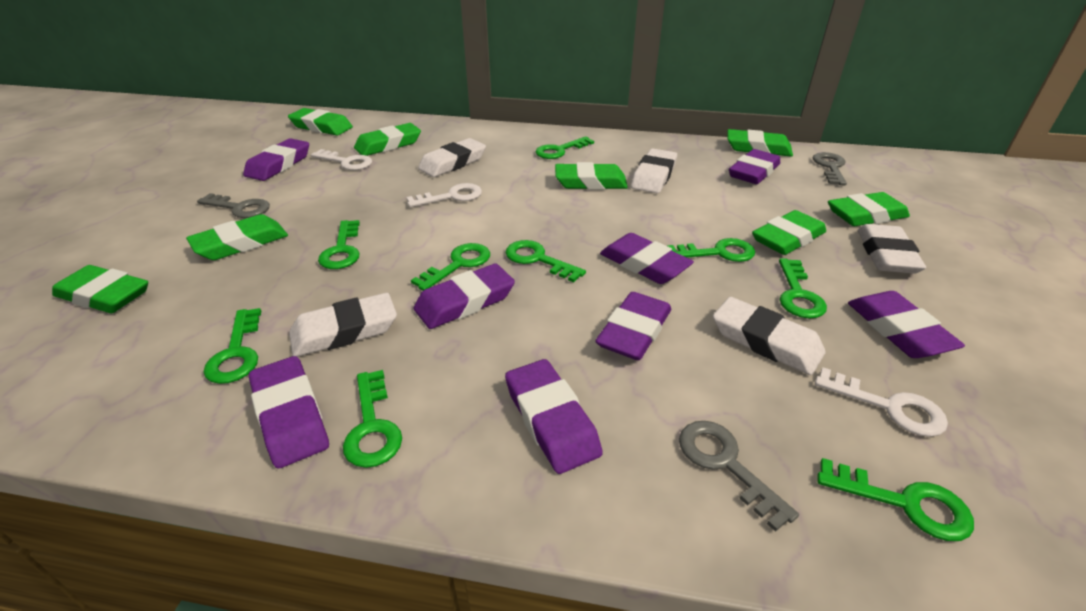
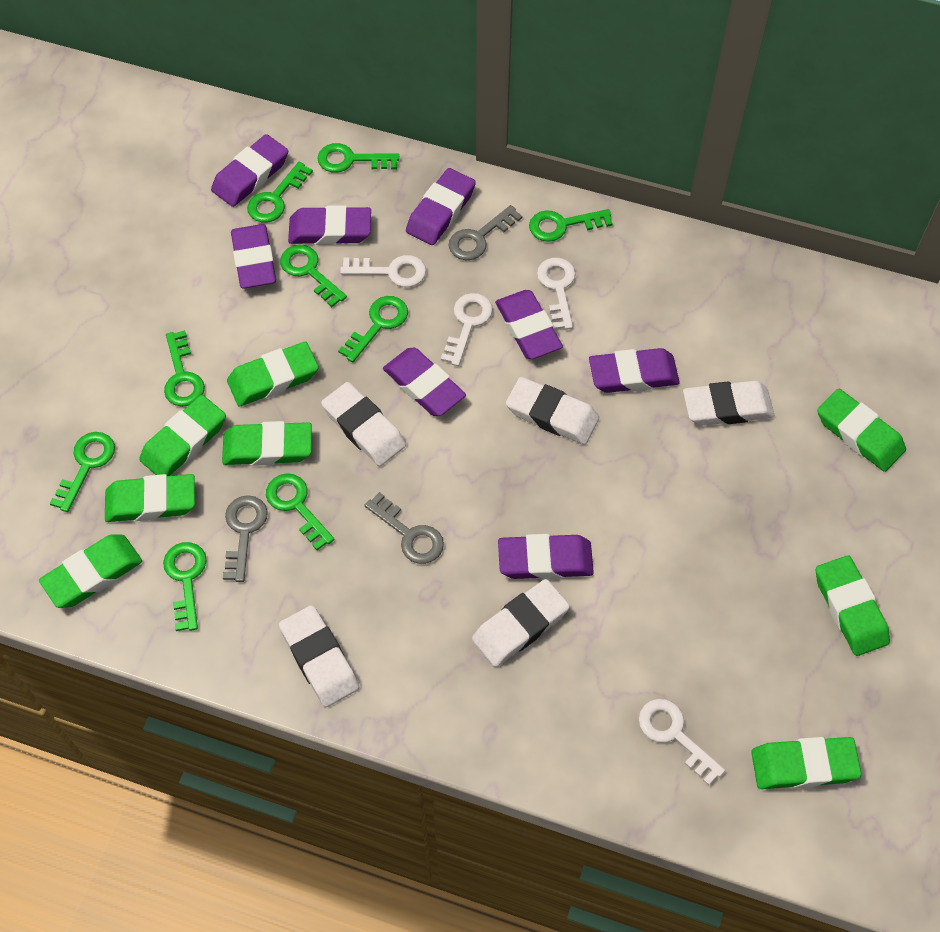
white key: 3 -> 4

